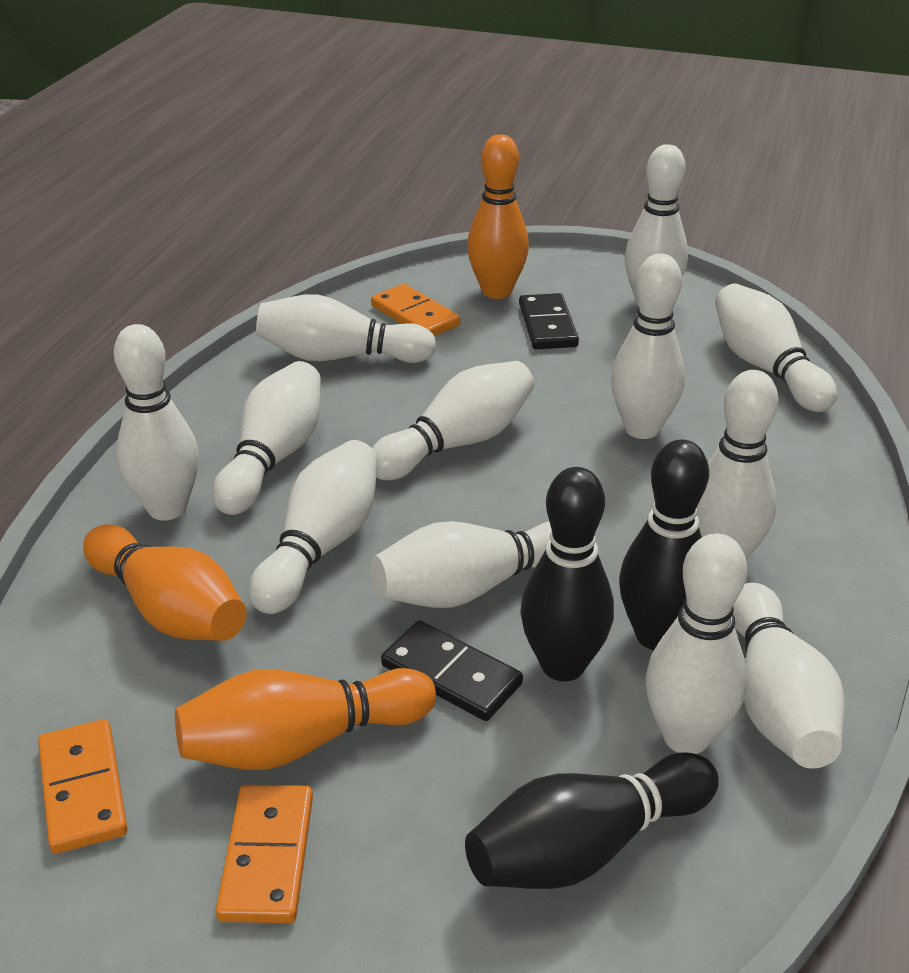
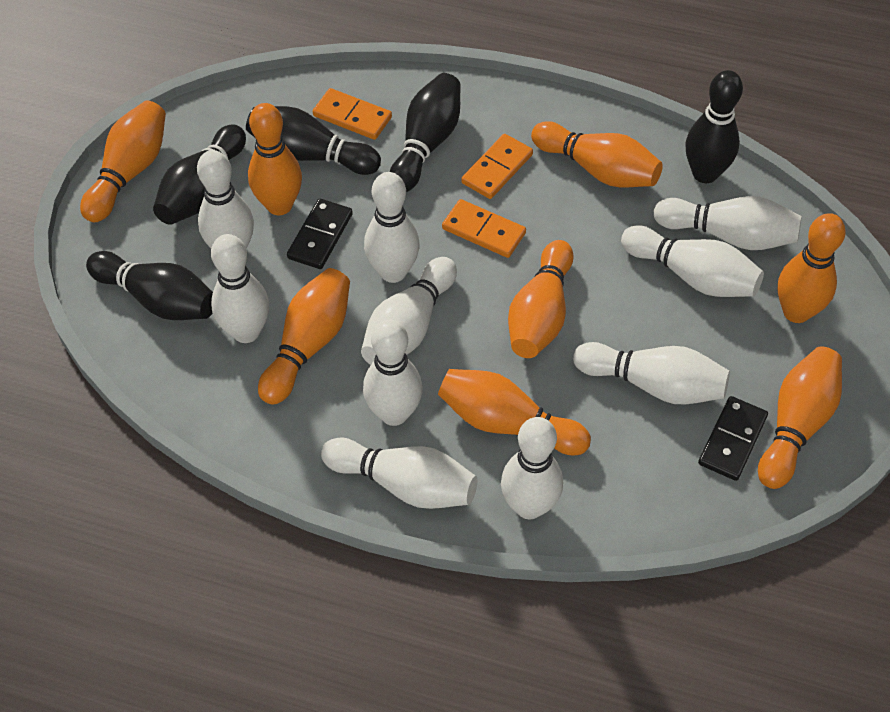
black bowling pin: 3 -> 5
orange bowling pin: 3 -> 8
white bowling pin: 12 -> 10

